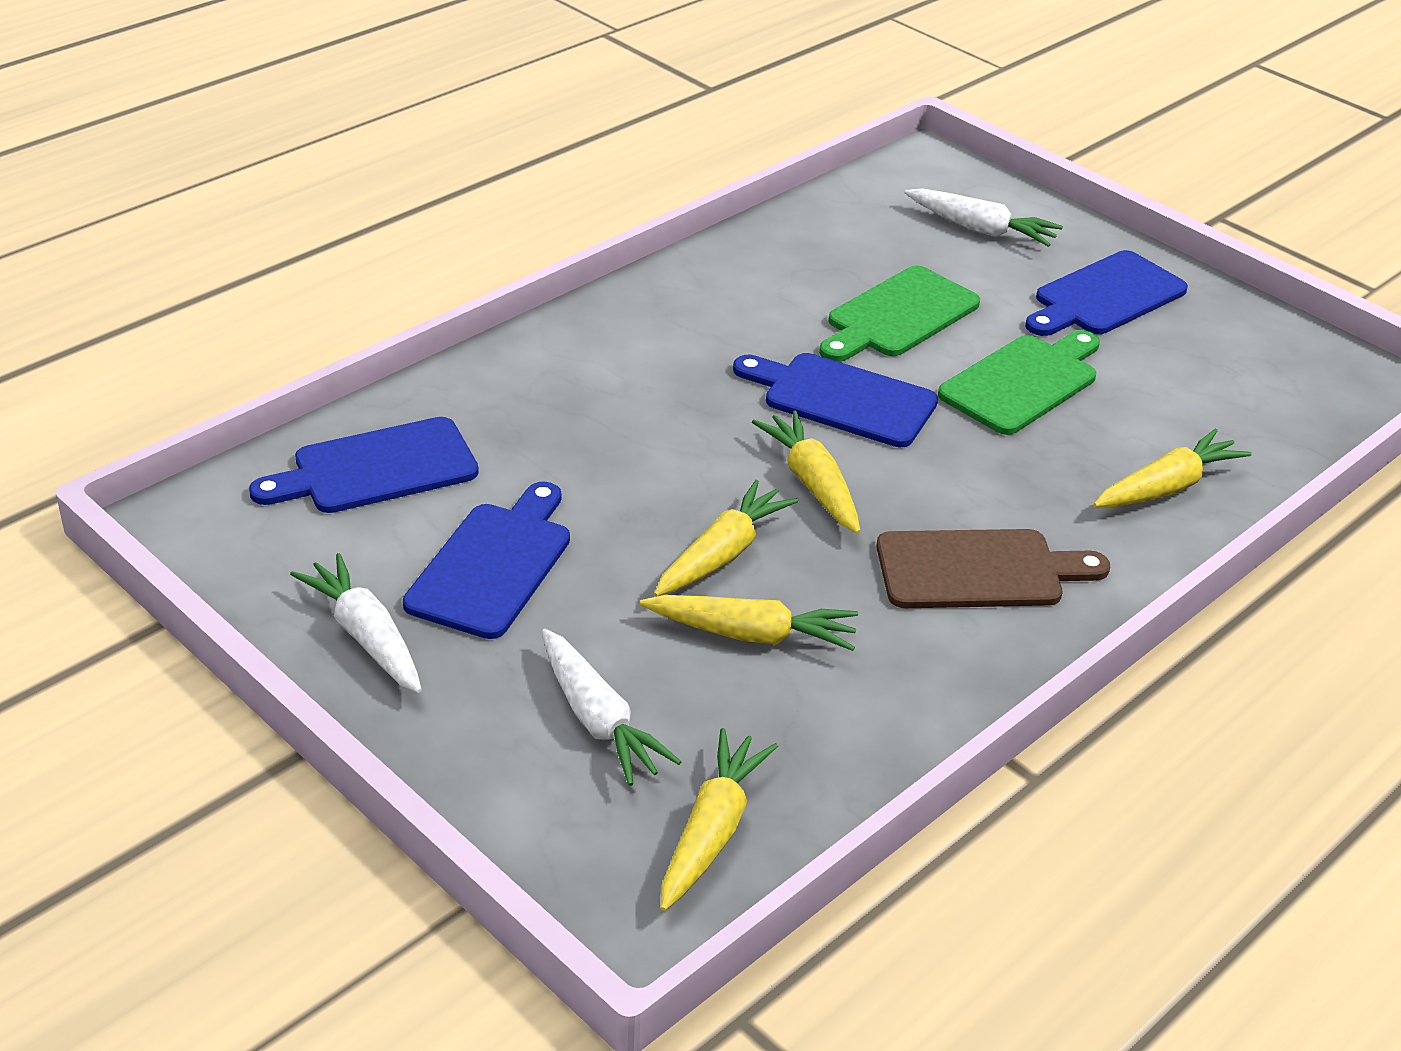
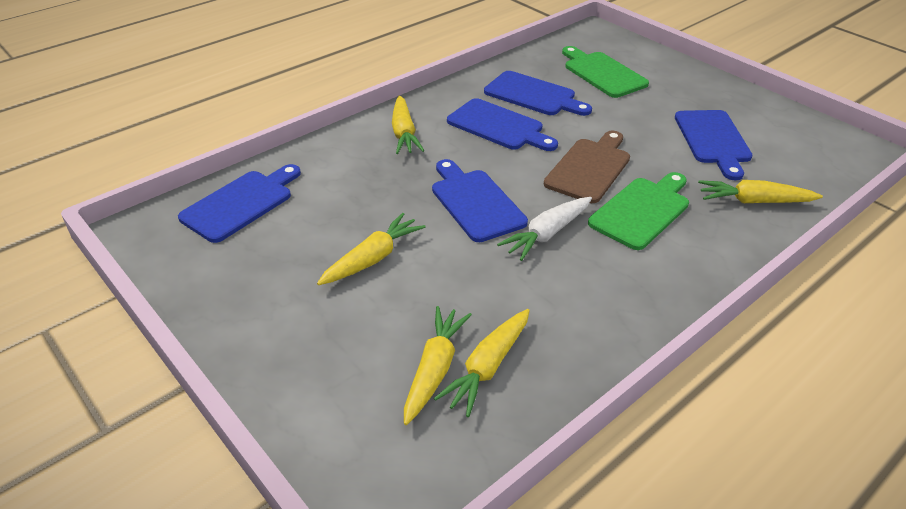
blue cutting board: 4 -> 5
white carrot: 3 -> 1

